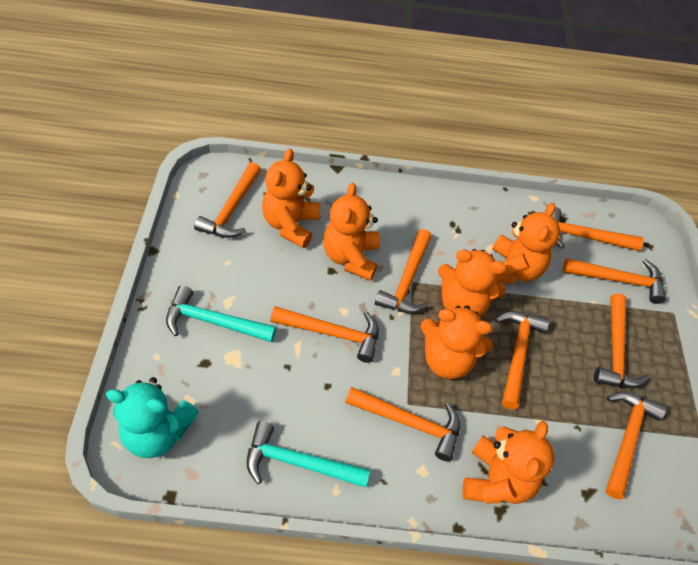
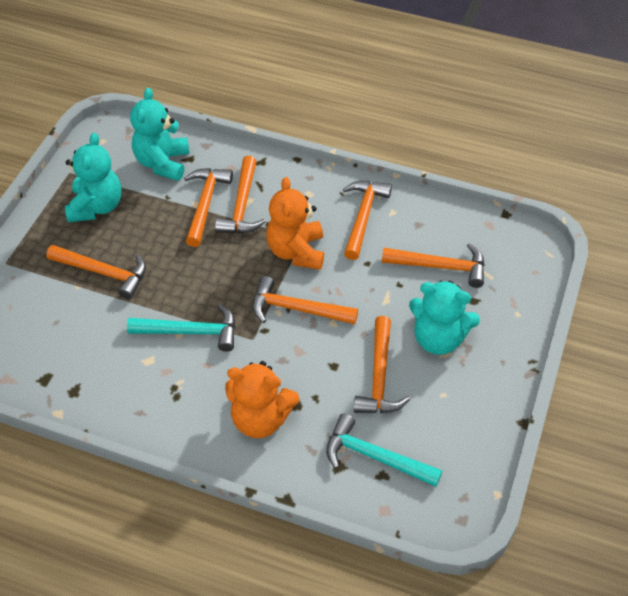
orange hammer: 9 -> 7
orange teddy bear: 6 -> 2
turquoise teddy bear: 1 -> 3

